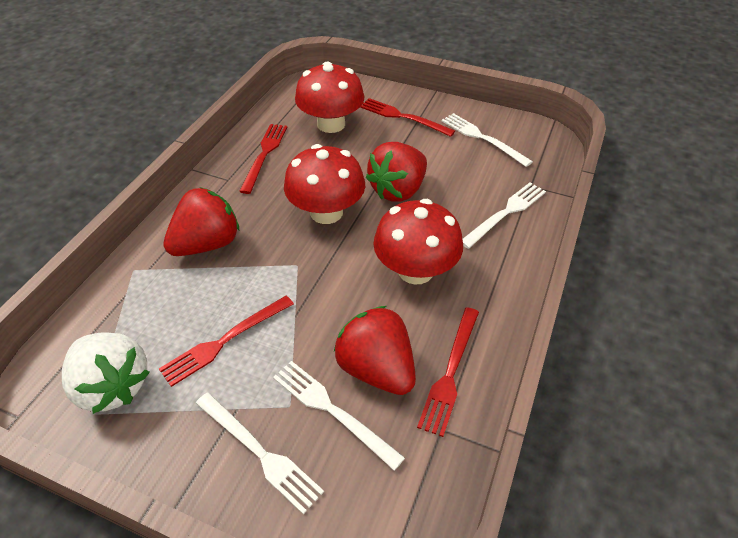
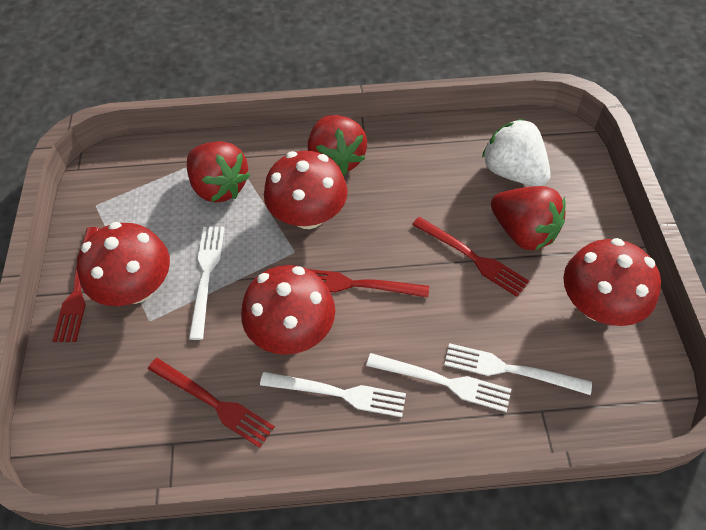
red mushroom: 3 -> 4

